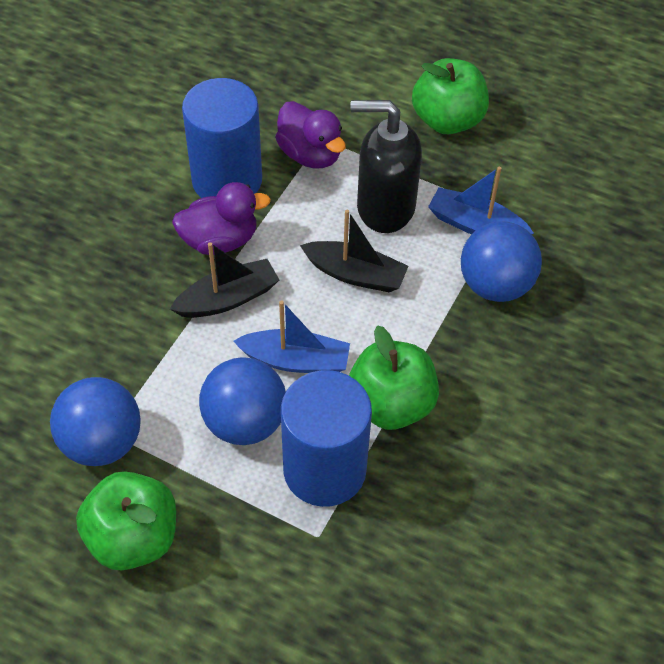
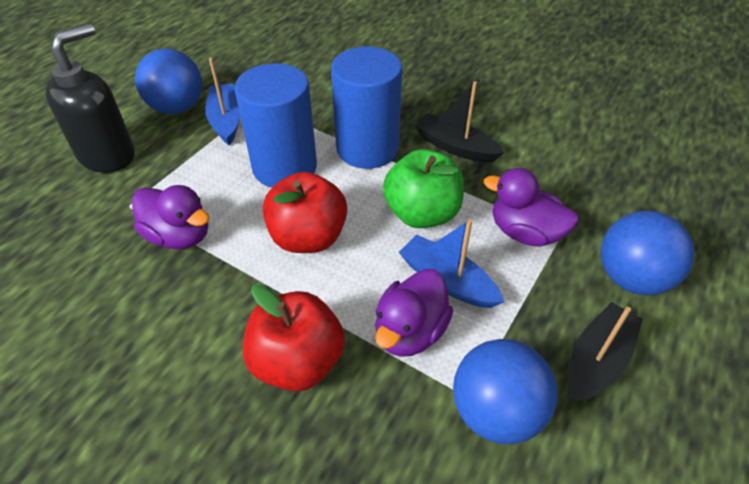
green apple: 3 -> 1
purple duck: 2 -> 3
red apple: 0 -> 2

